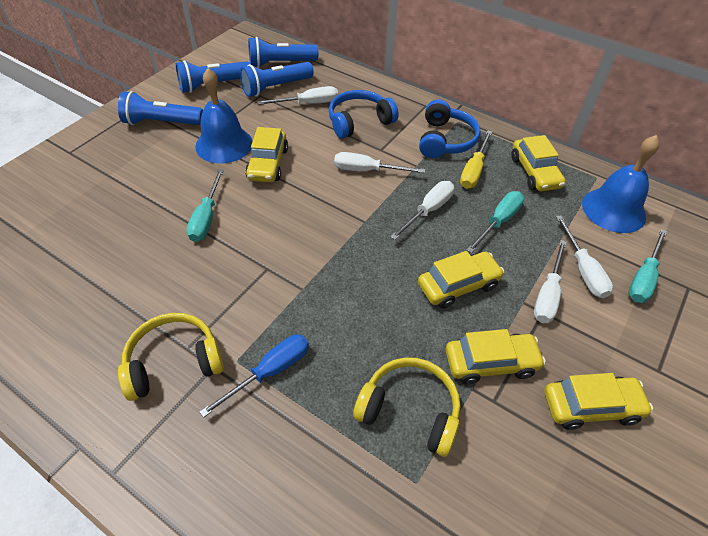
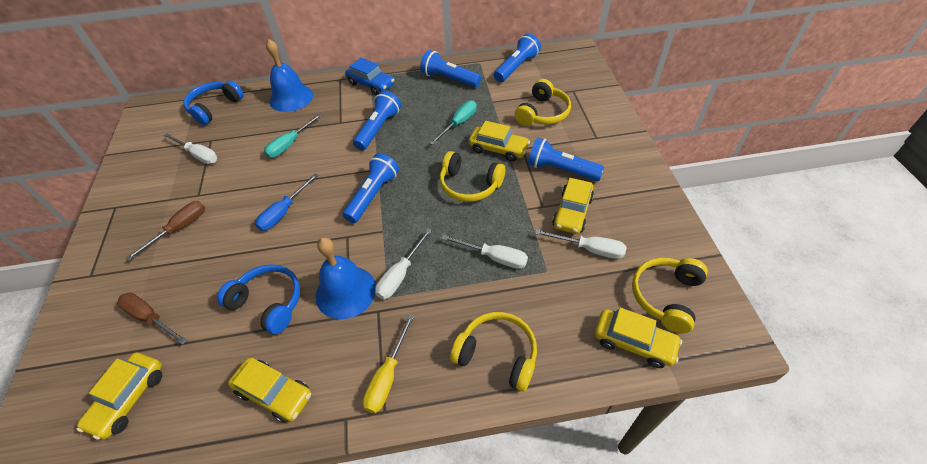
blue car: 0 -> 1
blue flashlight: 4 -> 5
brown screwdriver: 0 -> 2
turquoise screwdriver: 3 -> 2
white screwdriver: 5 -> 4
yellow headphones: 2 -> 4

